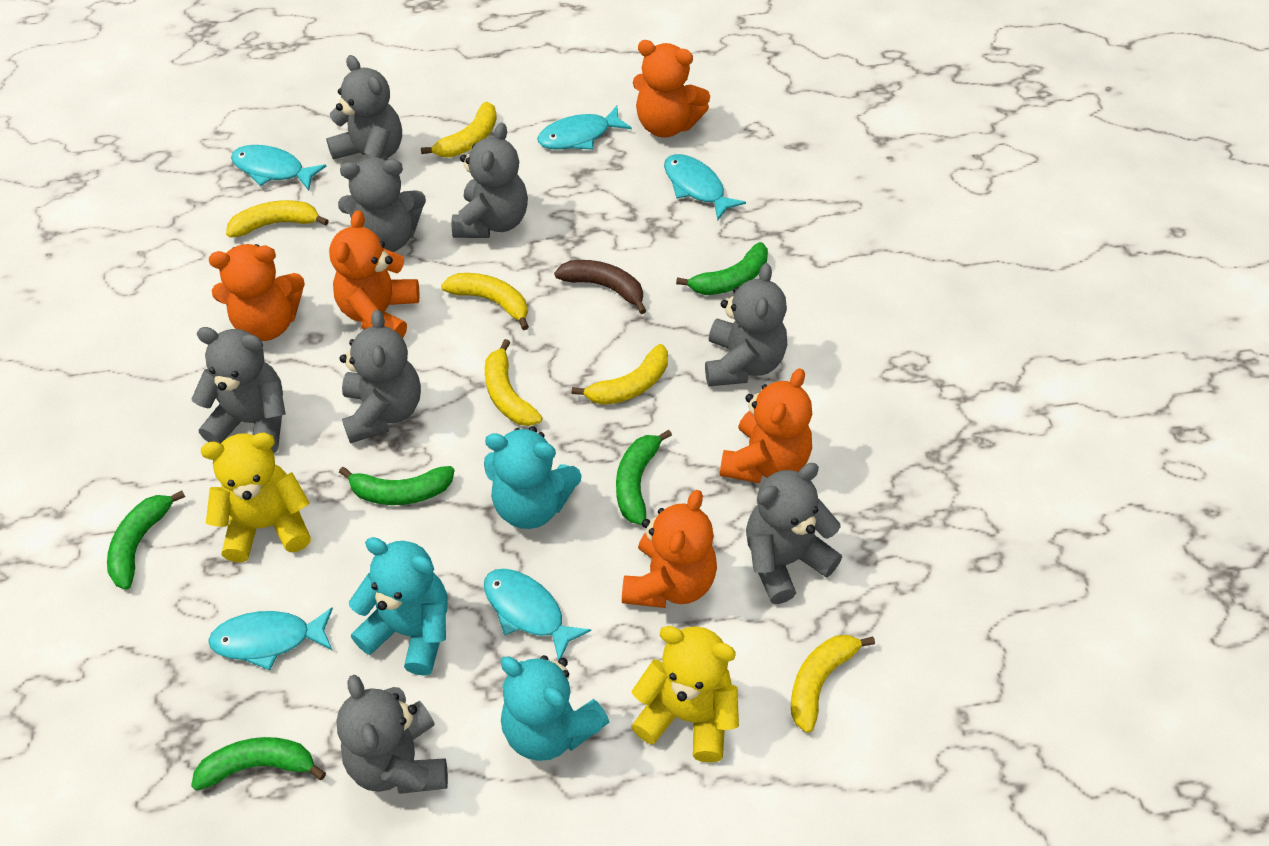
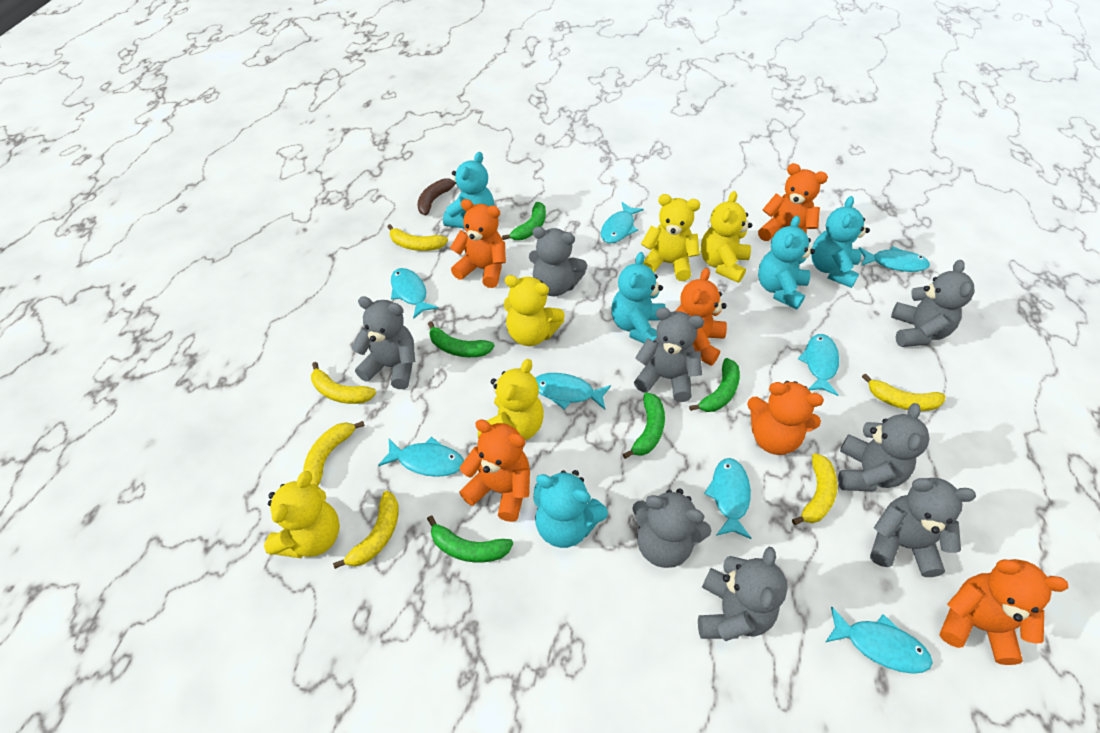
orange teddy bear: 5 -> 6
turquoise fish: 5 -> 8
turquoise teddy bear: 3 -> 5
yellow teddy bear: 2 -> 5

